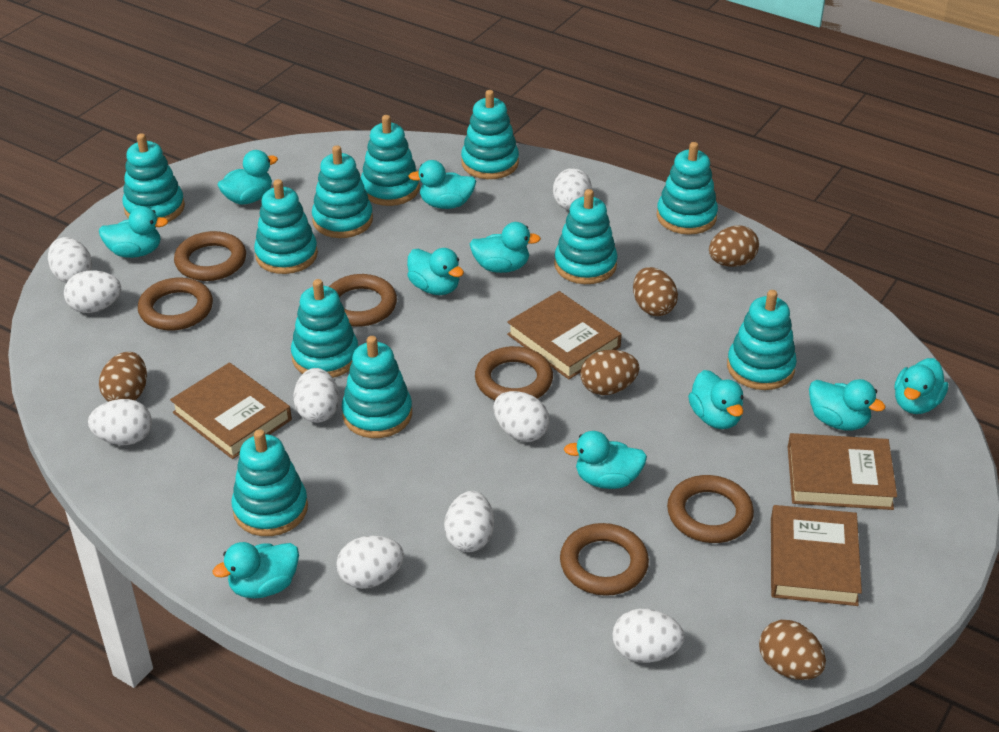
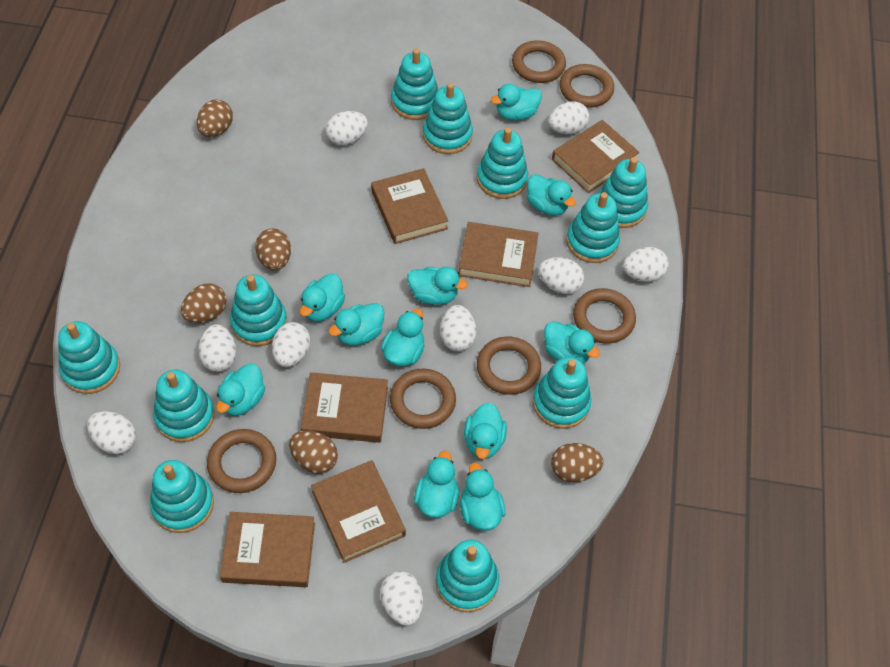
brown book: 4 -> 6
turquoise duck: 10 -> 11

